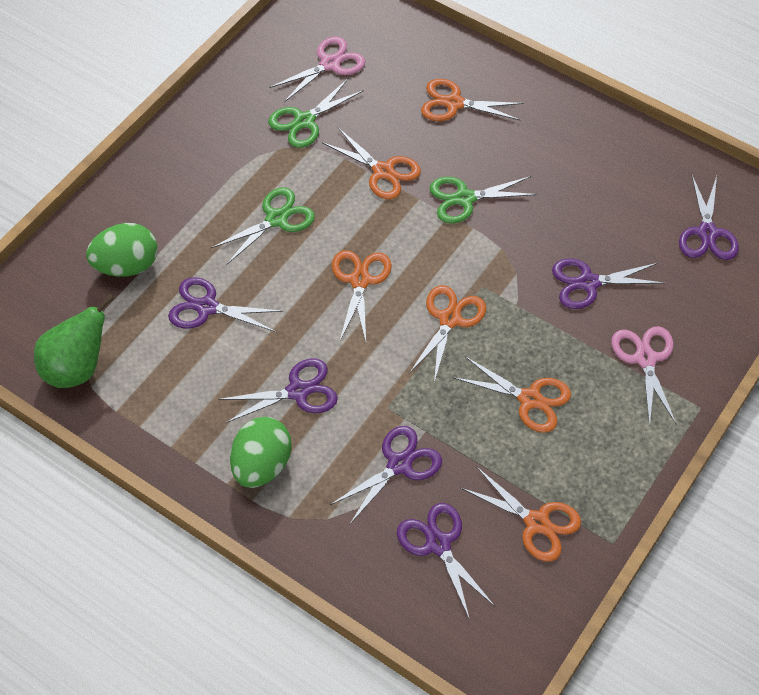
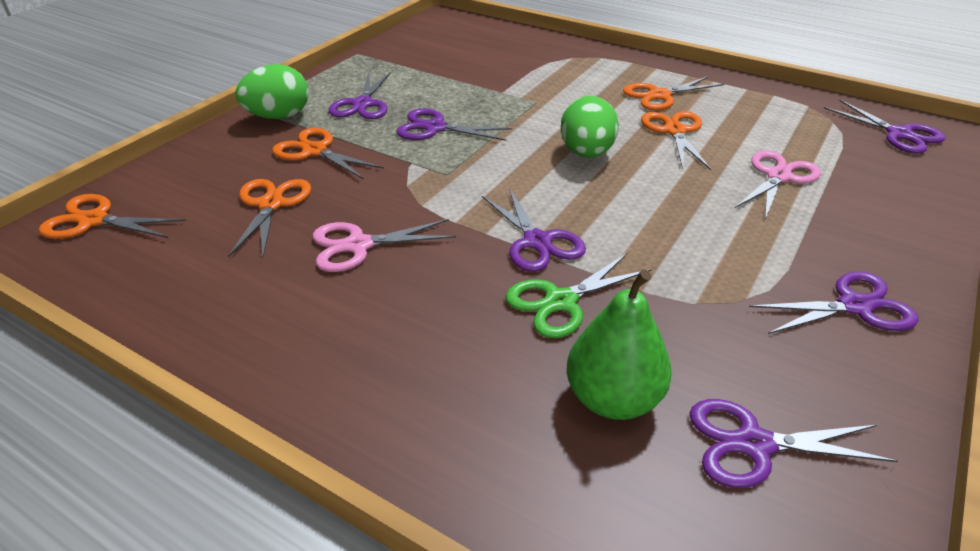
green scissors: 3 -> 1
orange scissors: 6 -> 5

